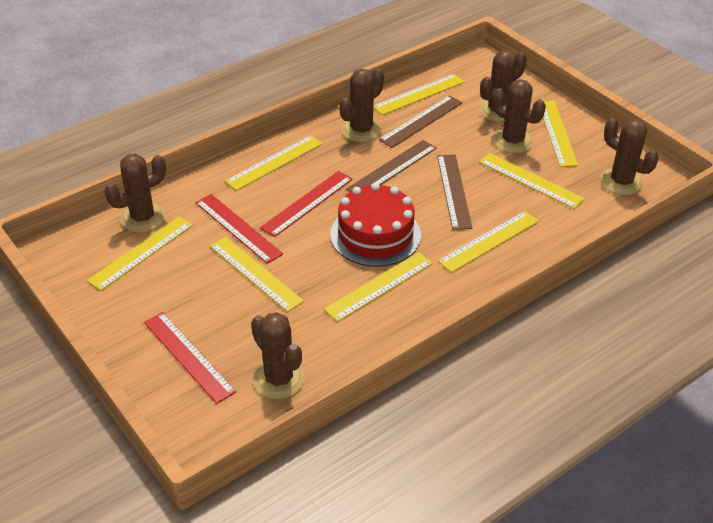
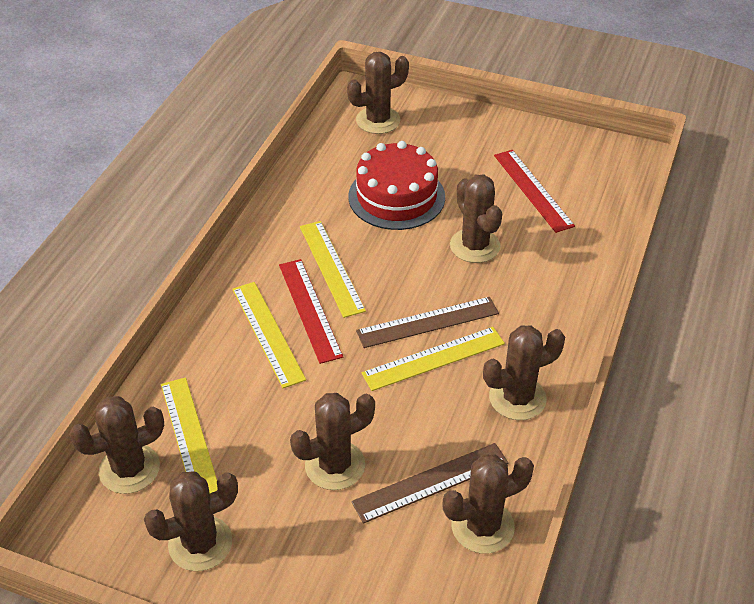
brown cactus: 6 -> 7
brown ruler: 3 -> 2
red ruler: 3 -> 2
yellow ruler: 8 -> 4

